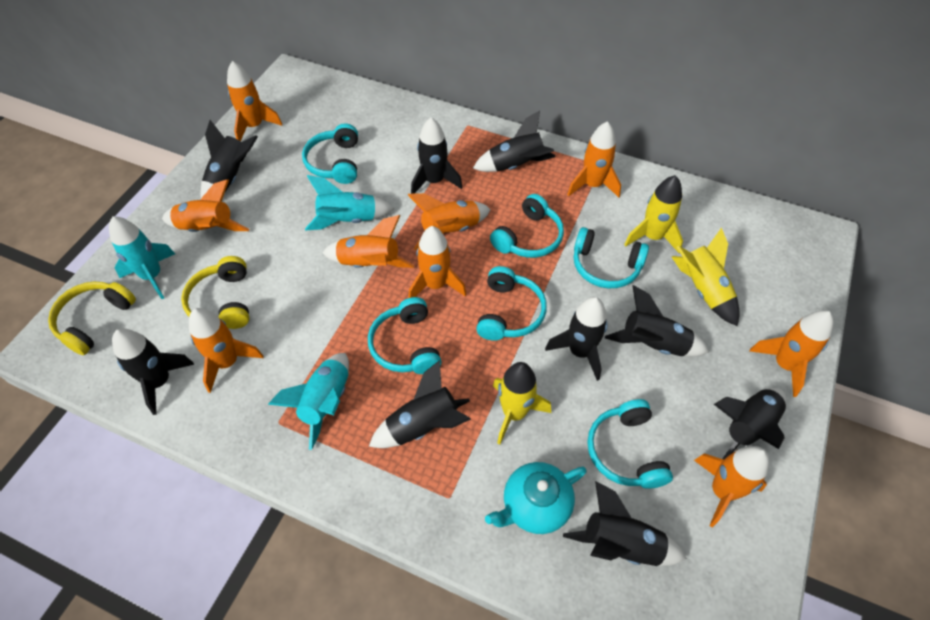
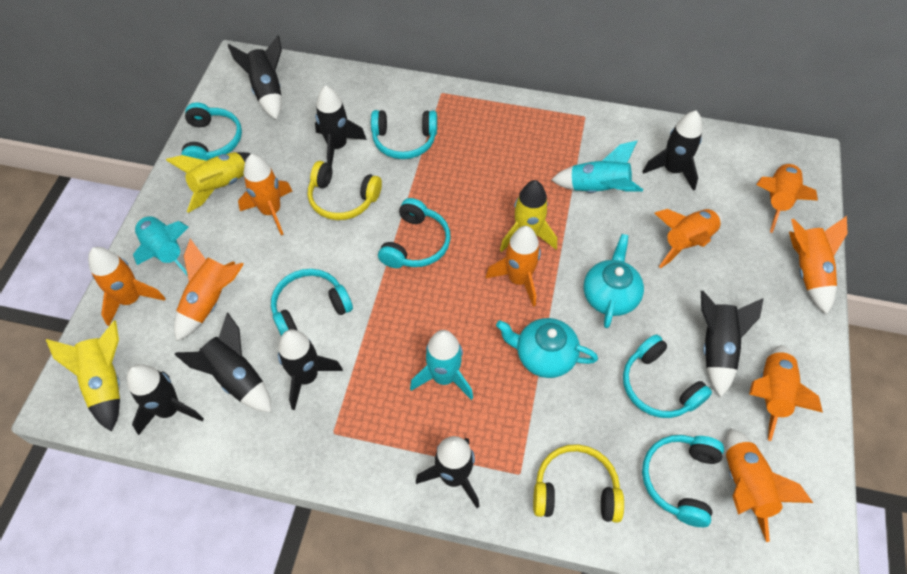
black rocket: 9 -> 8
turquoise teapot: 1 -> 2

